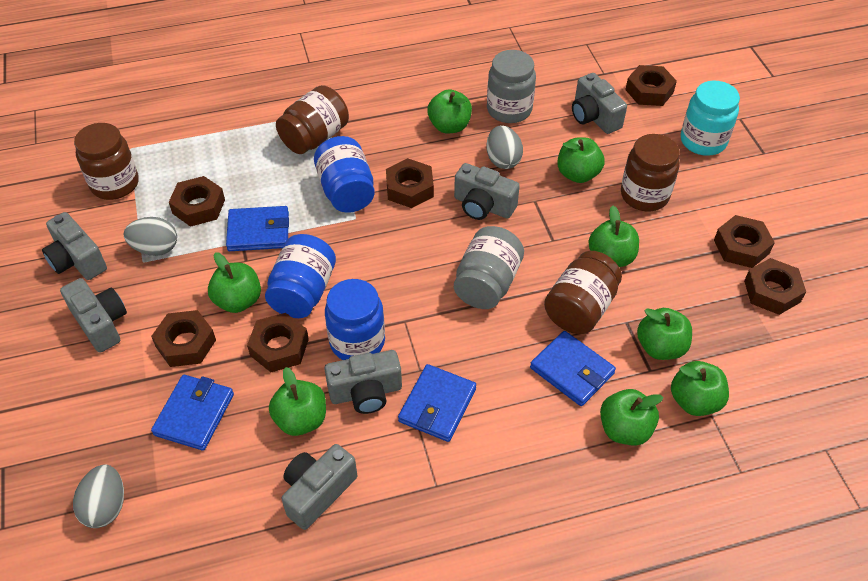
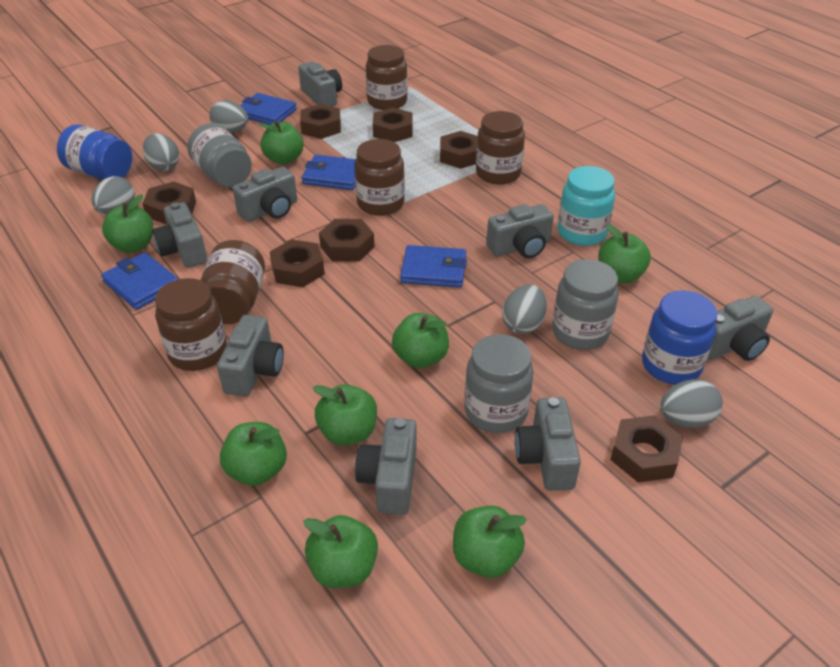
blue jar: 3 -> 2
brown jar: 4 -> 5
grey camera: 6 -> 8
grey egg: 3 -> 5
grey jar: 2 -> 3

